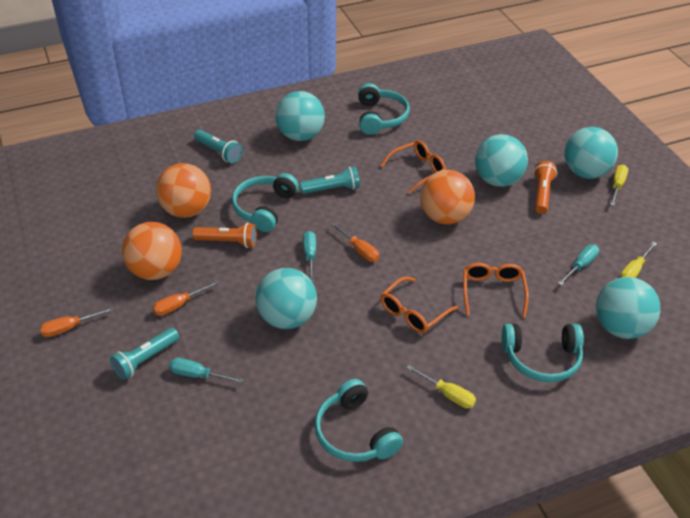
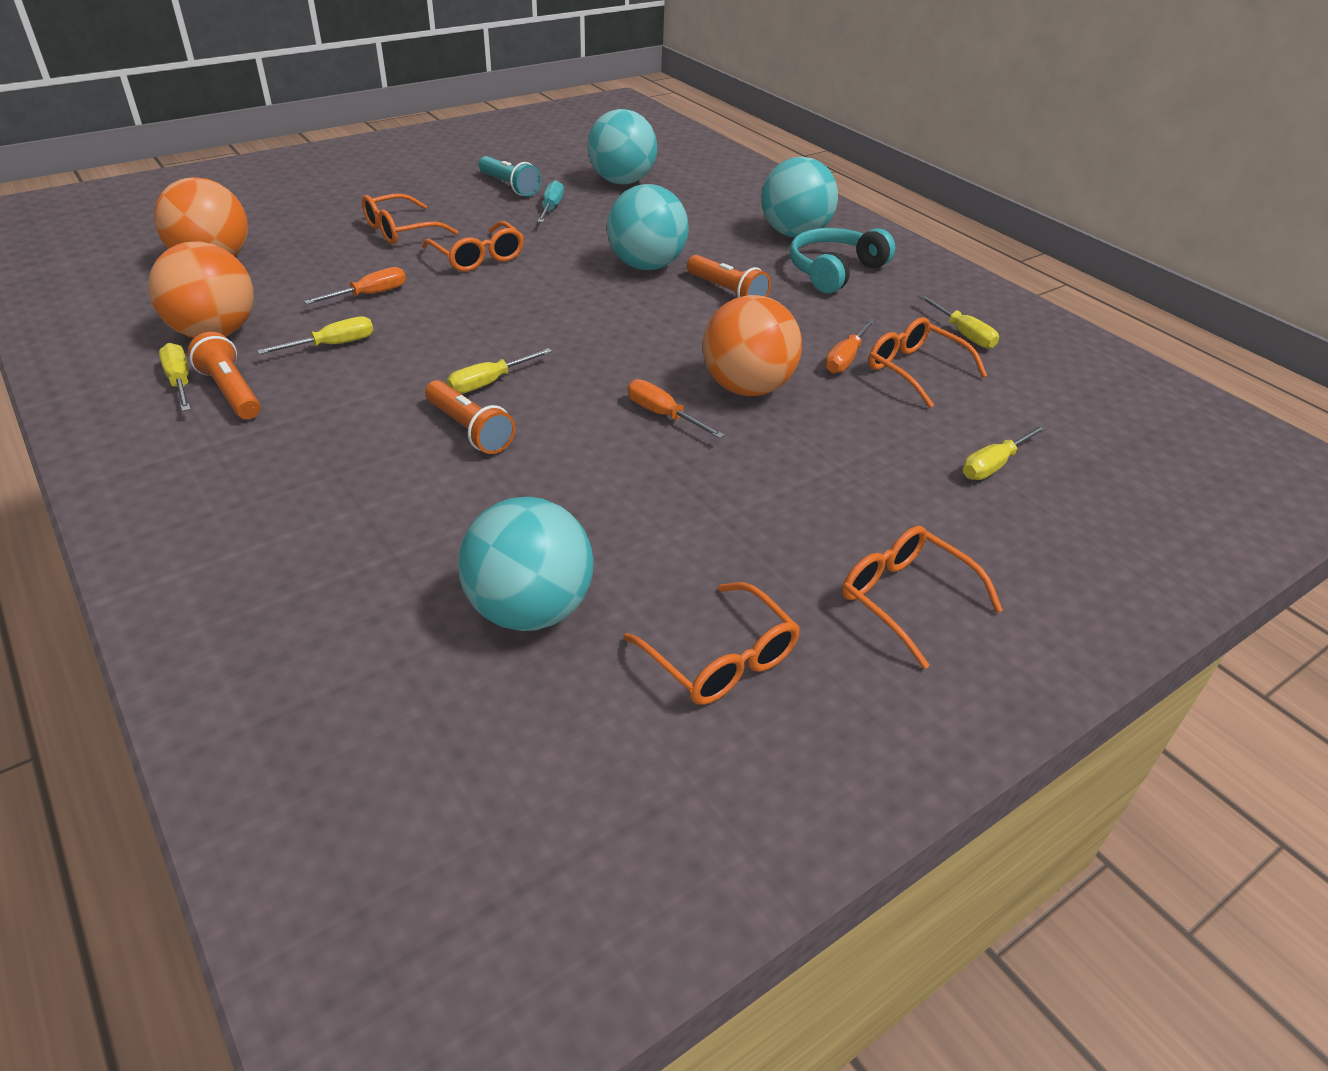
orange flashlight: 2 -> 3
orange glasses: 3 -> 5
turquoise ball: 5 -> 4
turquoise flashlight: 3 -> 1
turquoise headphones: 4 -> 1
turquoise screwdriver: 3 -> 1
yellow screwdriver: 3 -> 5

